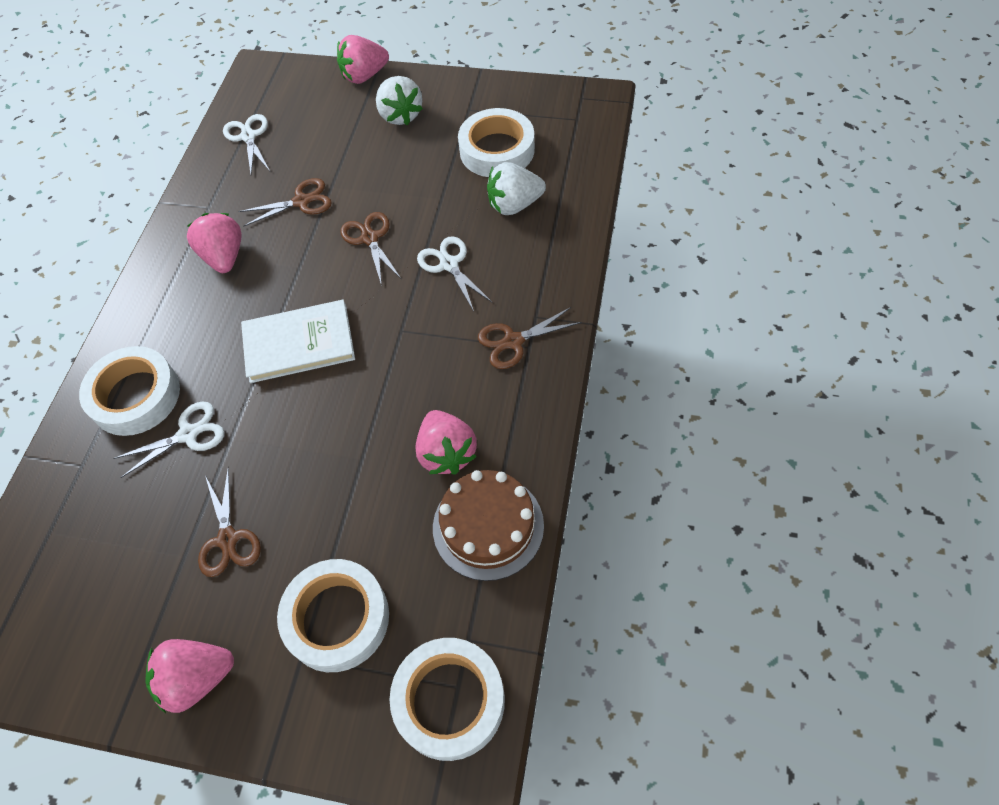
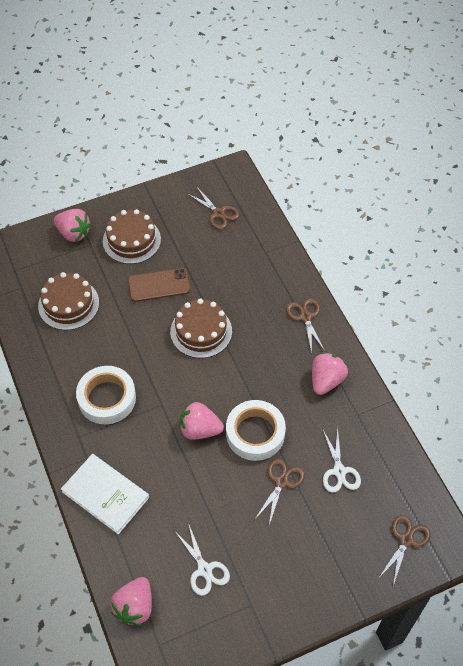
brown cake: 1 -> 3
brown phone: 0 -> 1
white scissors: 3 -> 2
white strawberry: 2 -> 0
white tape: 4 -> 2

